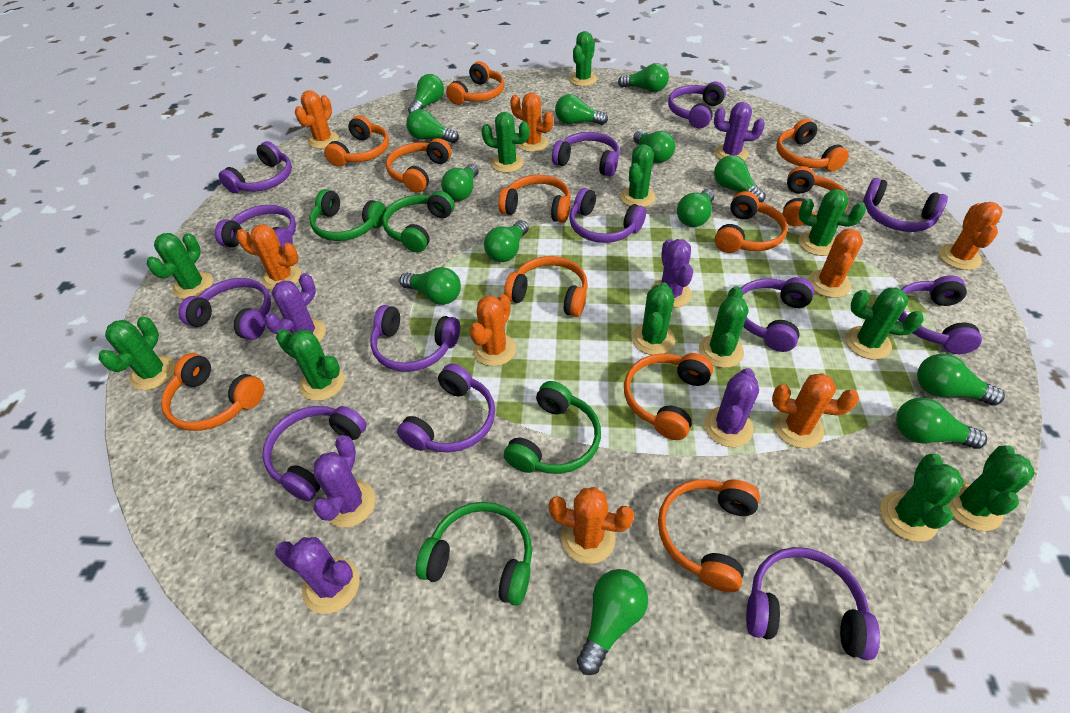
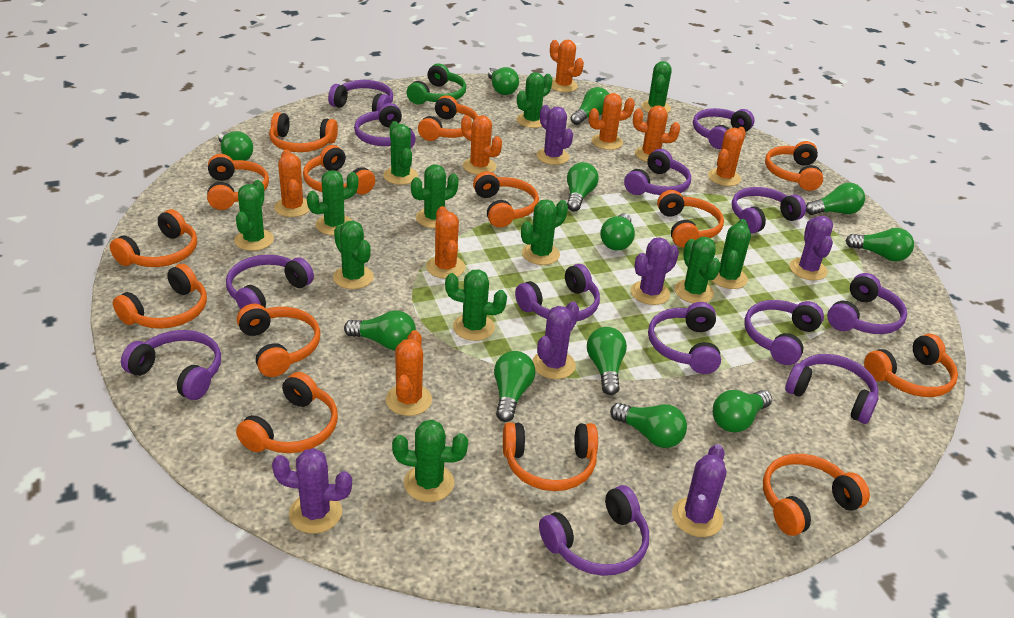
green headphones: 4 -> 1
green light bulb: 13 -> 12
orange headphones: 11 -> 14

